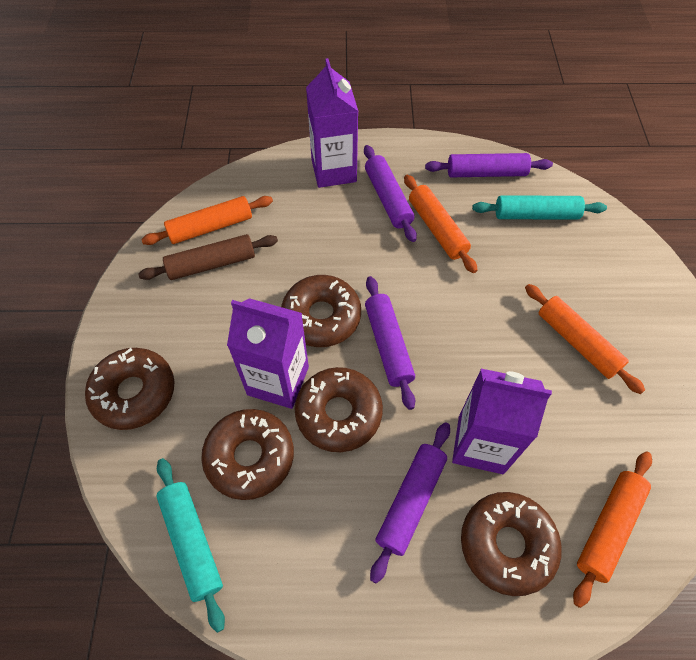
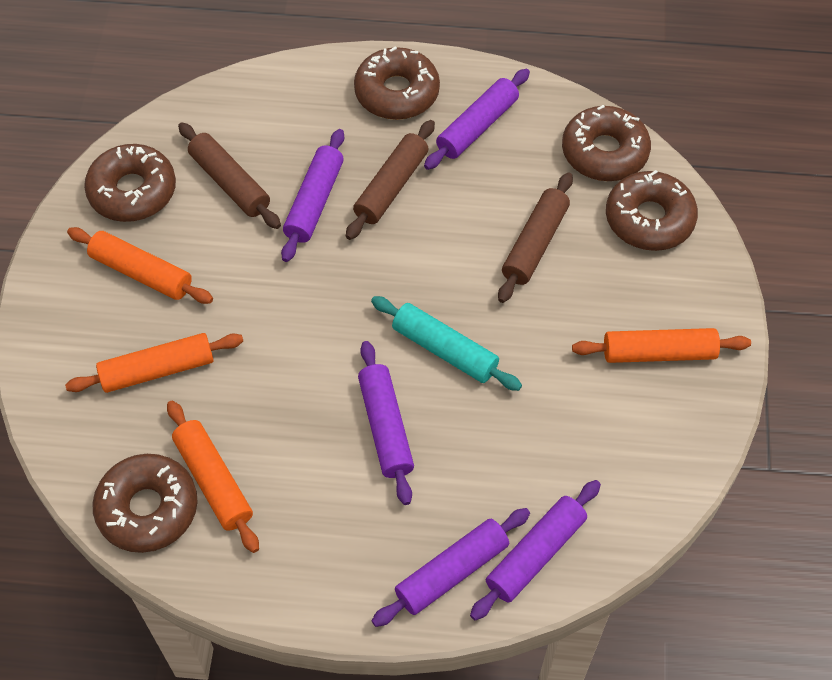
brown rolling pin: 1 -> 3
purple carton: 3 -> 0
purple rolling pin: 4 -> 5
turquoise rolling pin: 2 -> 1

